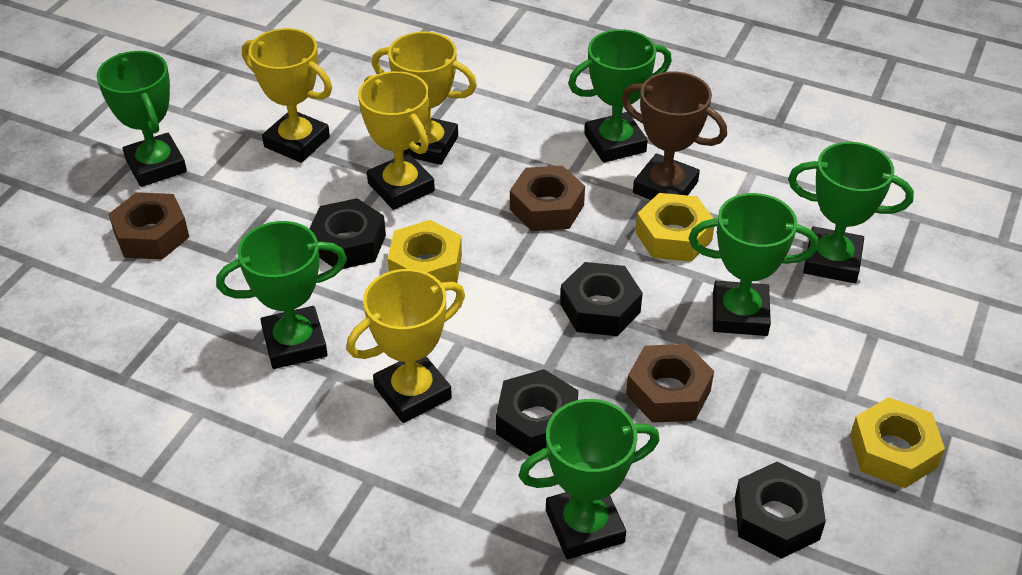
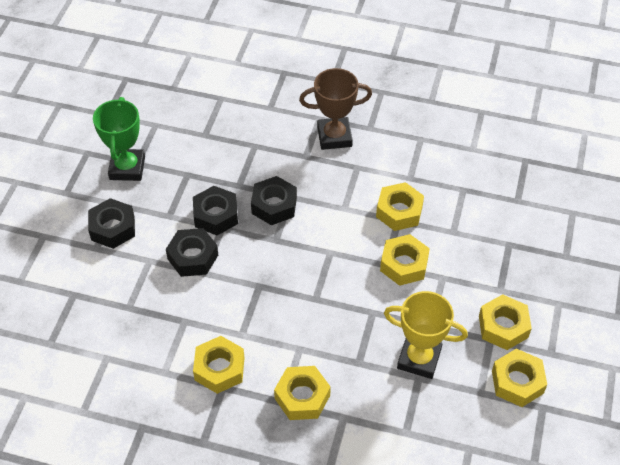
brown nut: 3 -> 0
green trophy: 6 -> 1
yellow nut: 3 -> 6
yellow trophy: 4 -> 1

